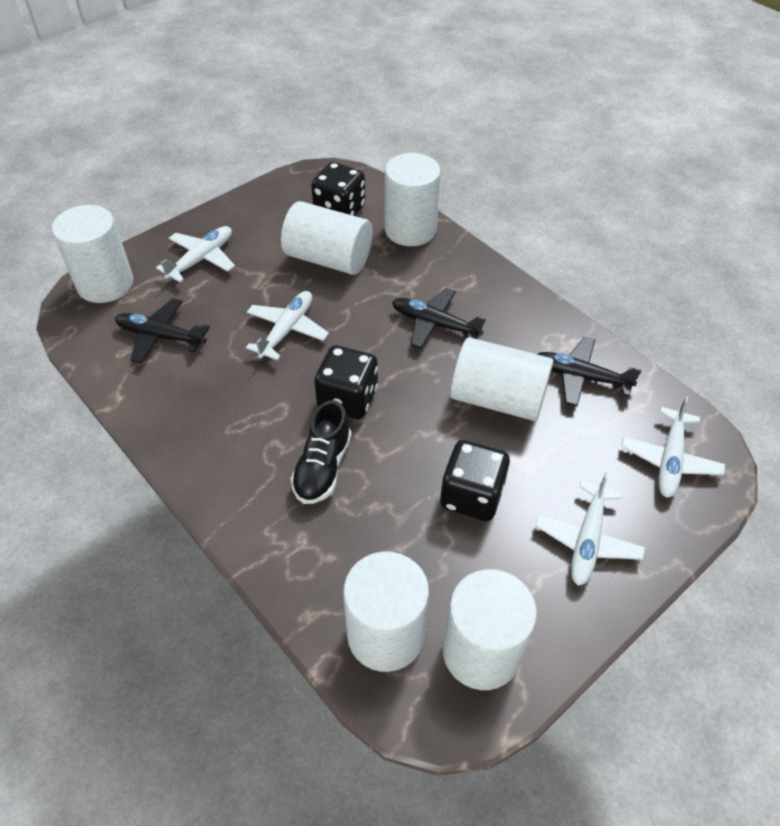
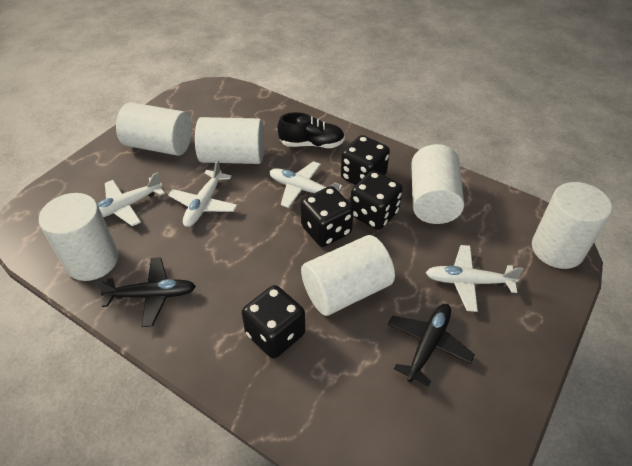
black dice: 3 -> 4
black plane: 3 -> 2

